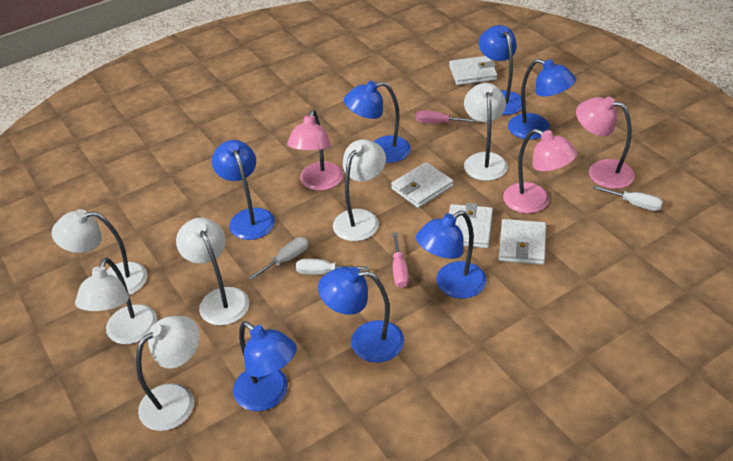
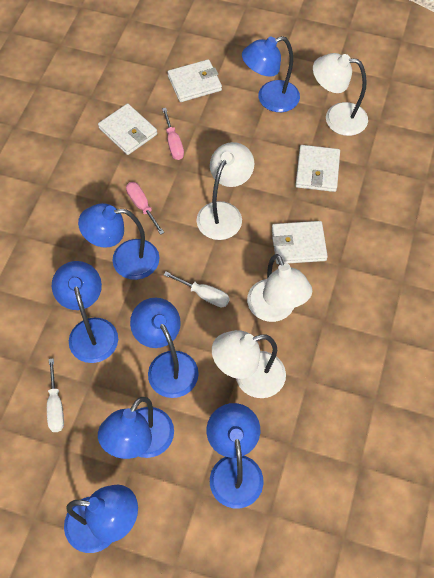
pink lamp: 3 -> 0
white lamp: 6 -> 4
white screwdriver: 3 -> 2

